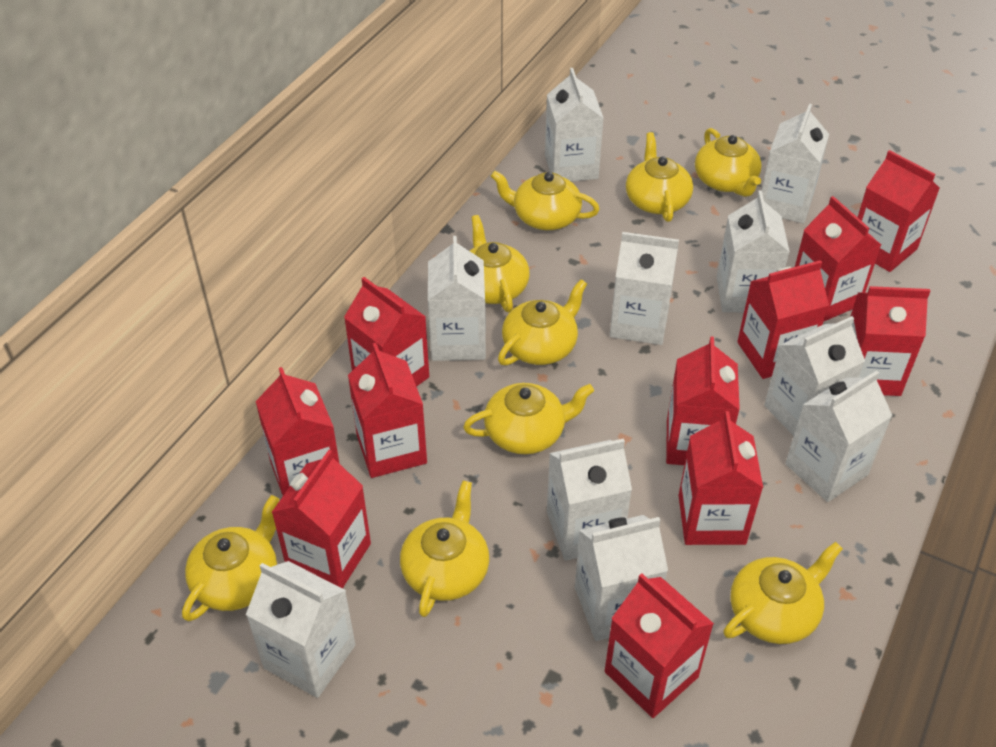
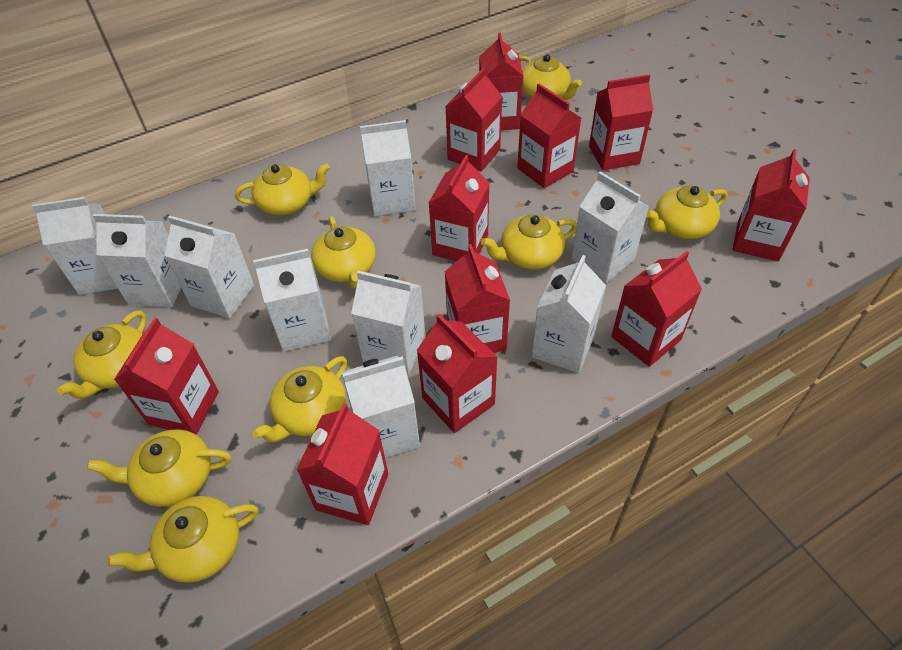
white carton: 10 -> 9

